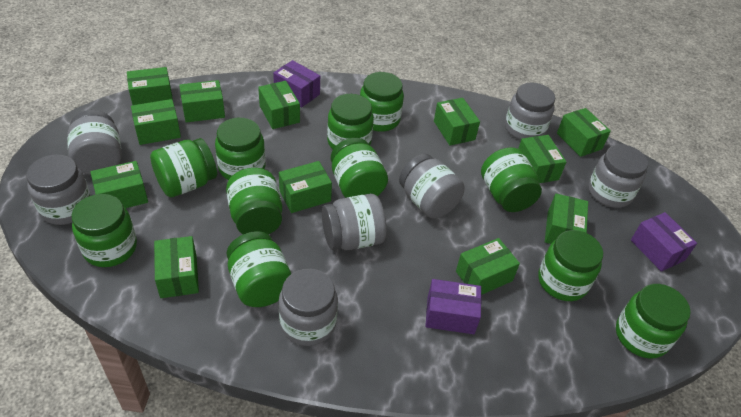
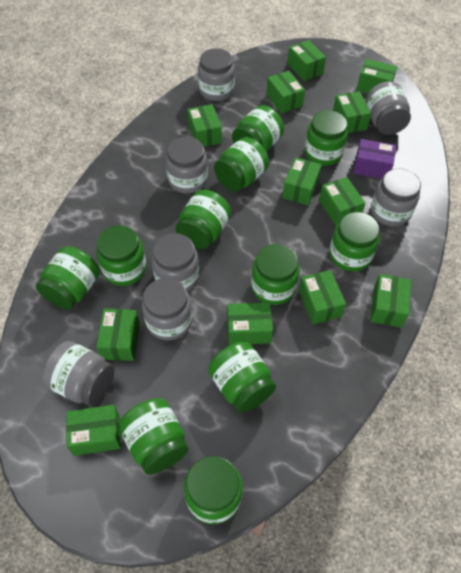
purple box: 3 -> 1

